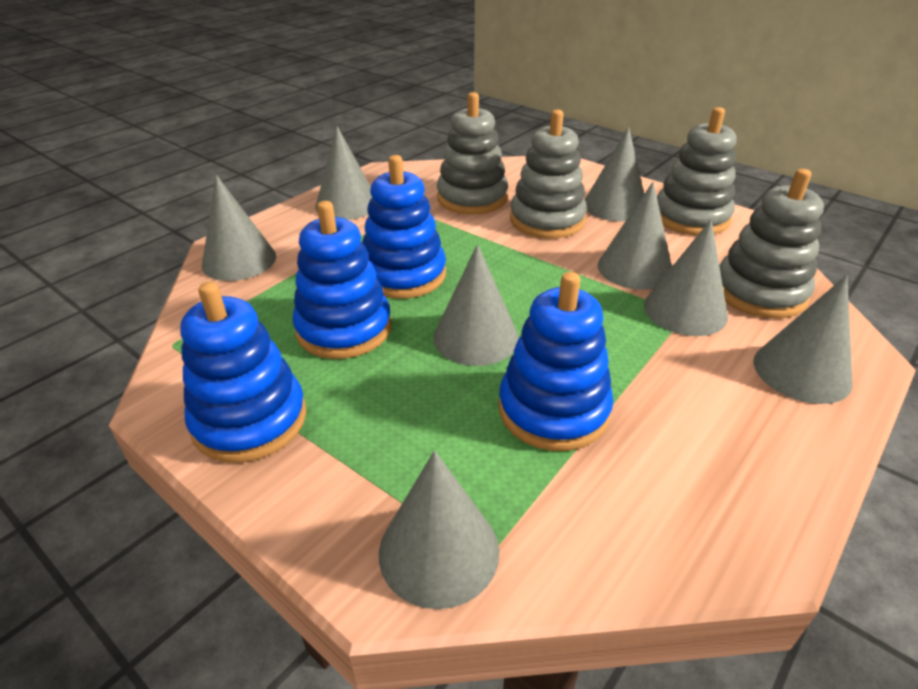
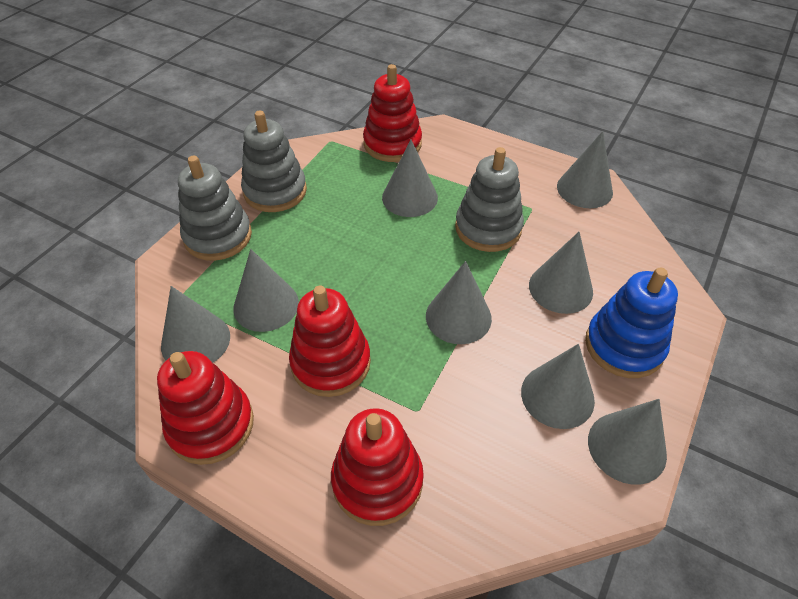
blue stacking toy: 4 -> 1
grey stacking toy: 4 -> 3
red stacking toy: 0 -> 4

